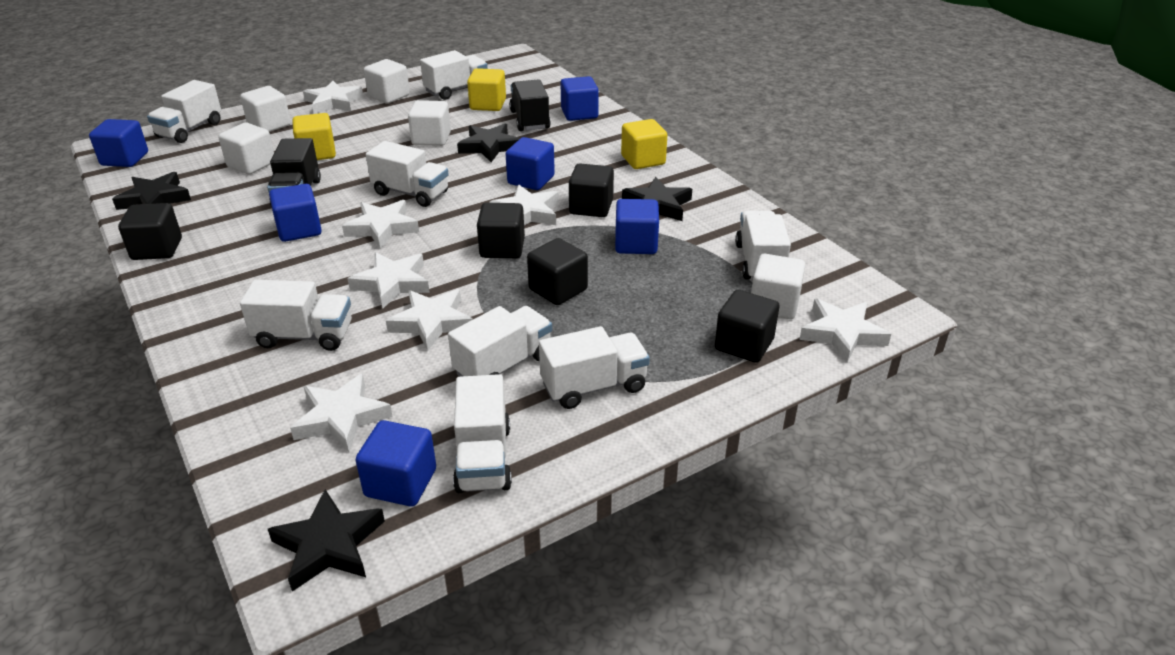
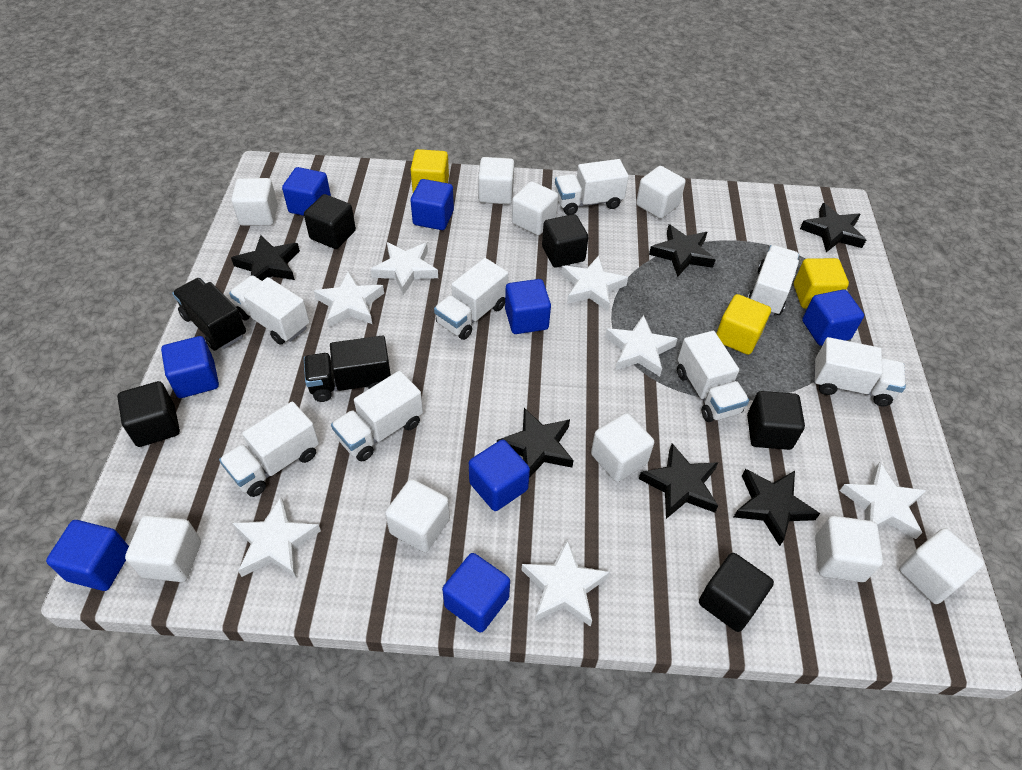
black star: 4 -> 6
blue cube: 6 -> 8
white cube: 5 -> 9

